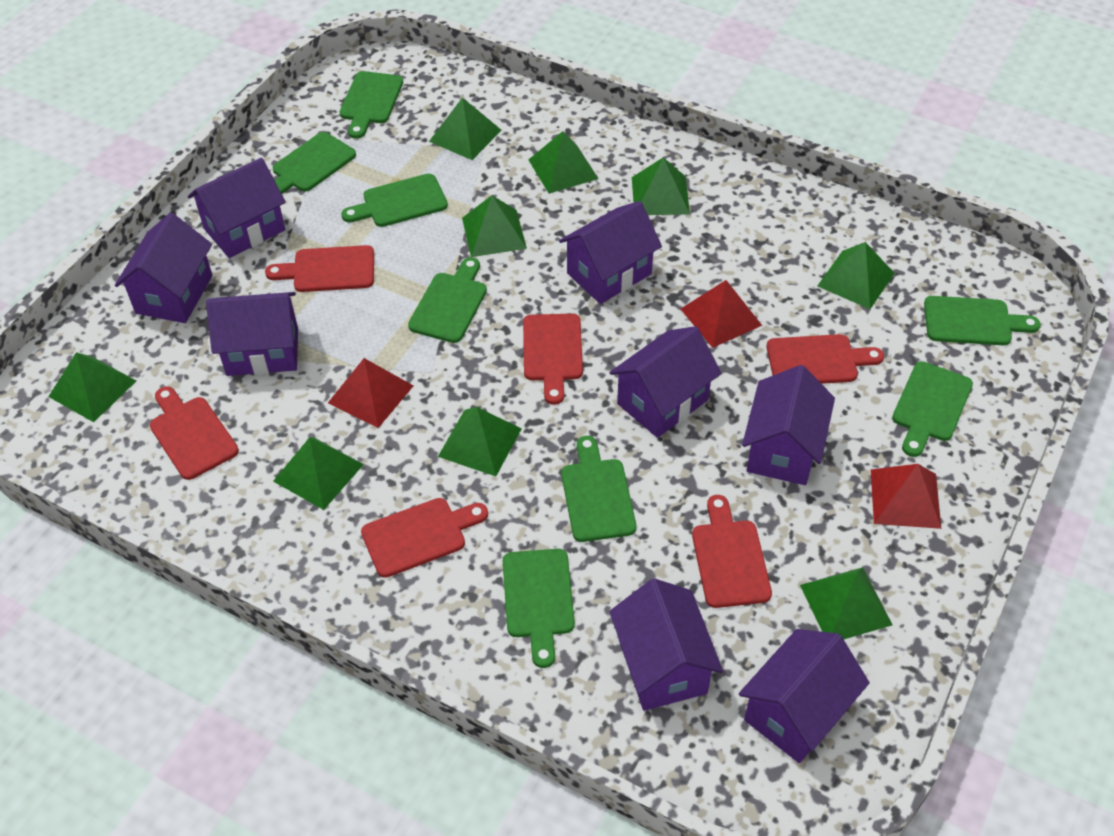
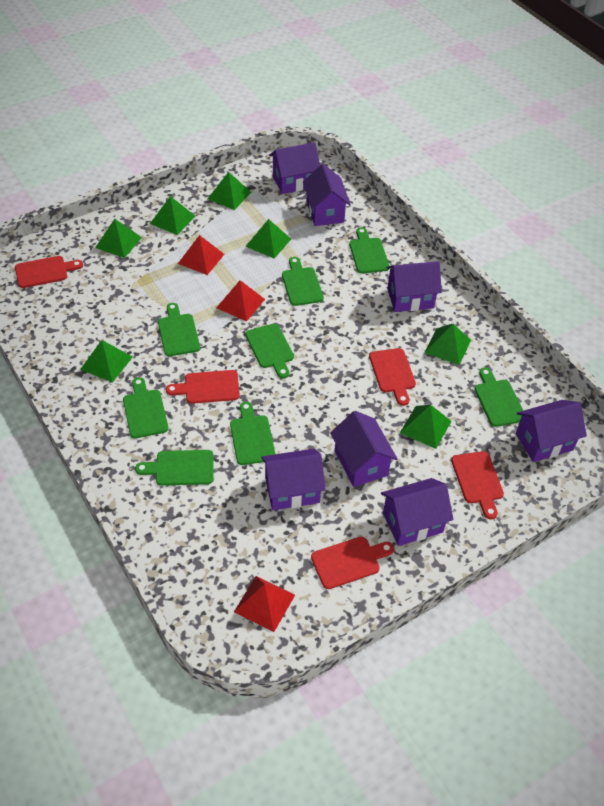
green pyramid: 9 -> 7
purple house: 8 -> 7
red cutting board: 6 -> 5

